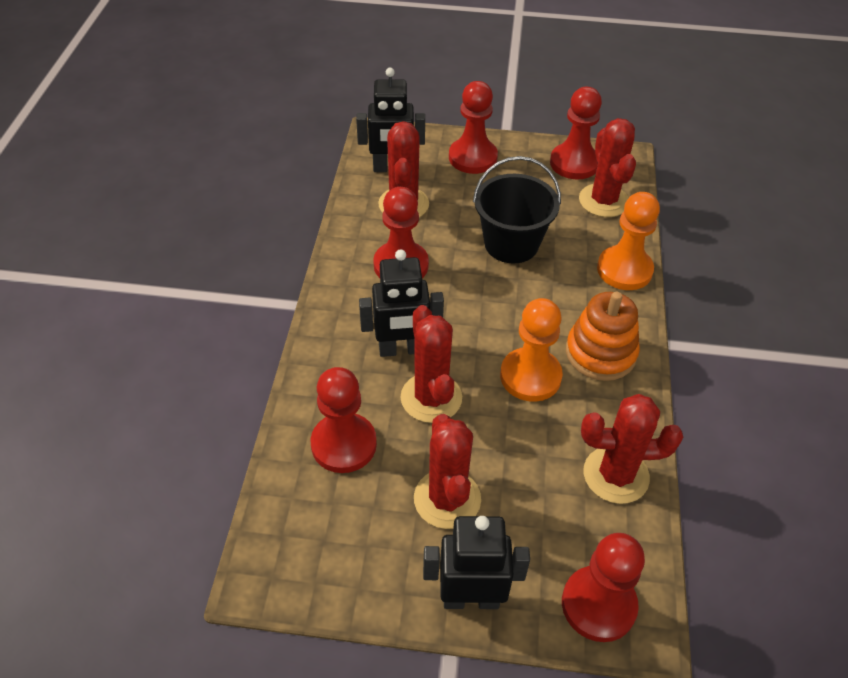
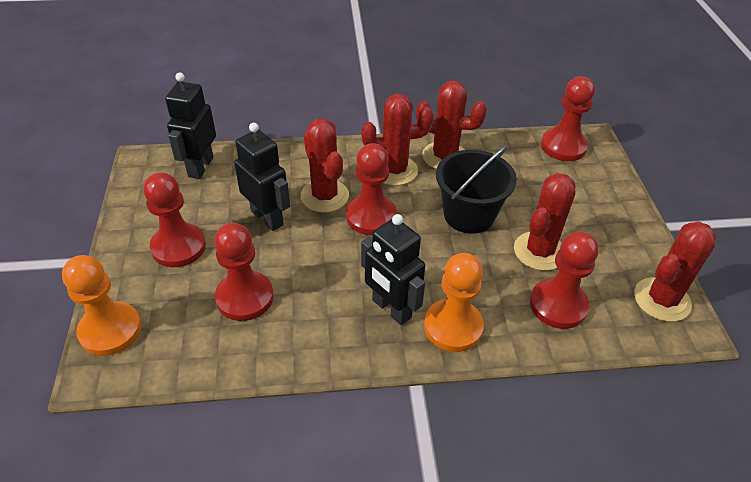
orange stacking toy: 1 -> 0

